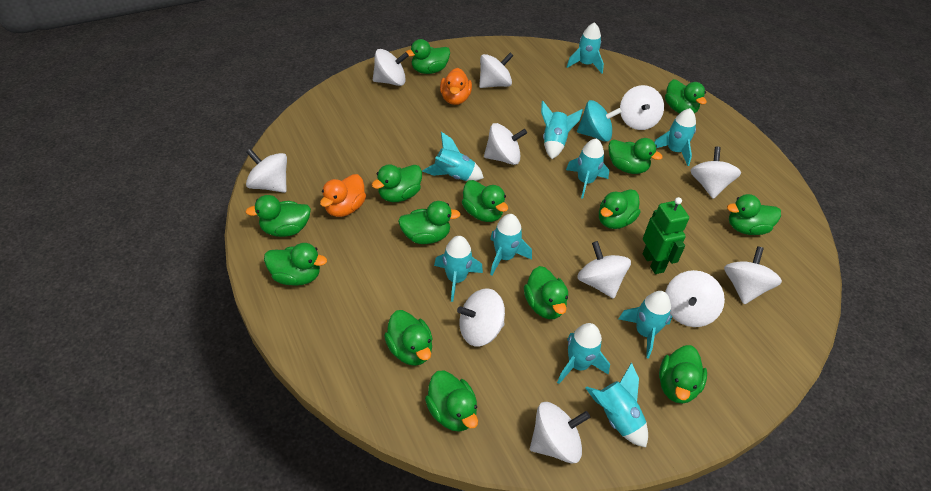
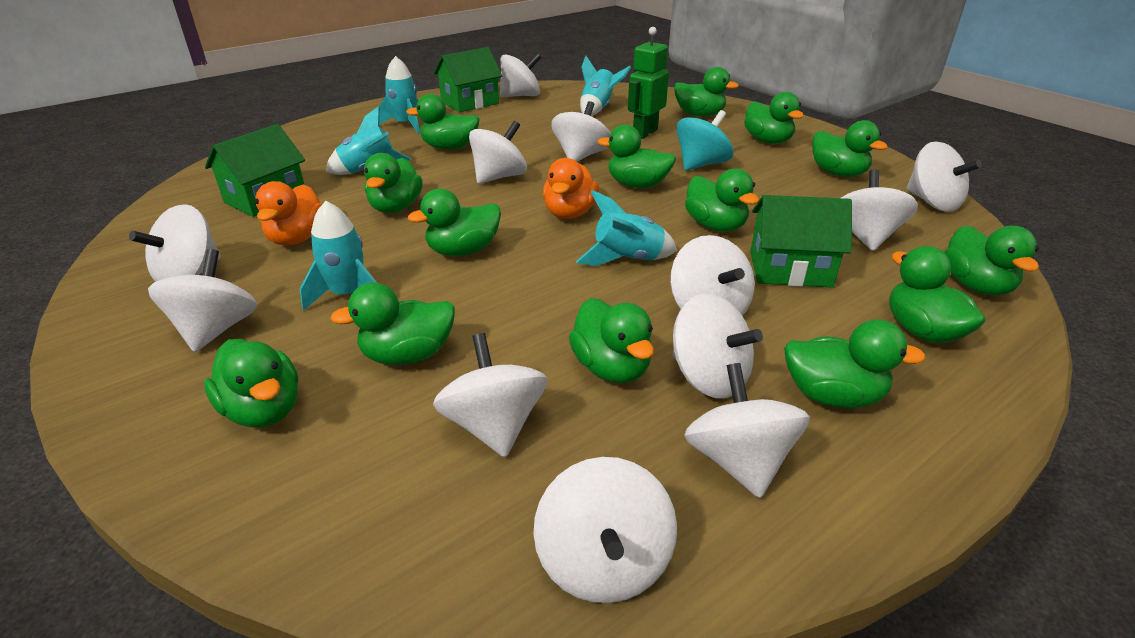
green house: 0 -> 3
turquoise rocket: 10 -> 5
white spinning top: 11 -> 12

